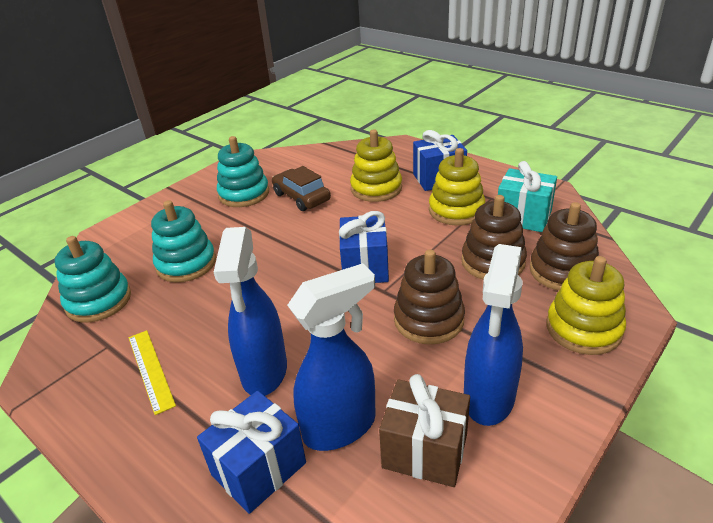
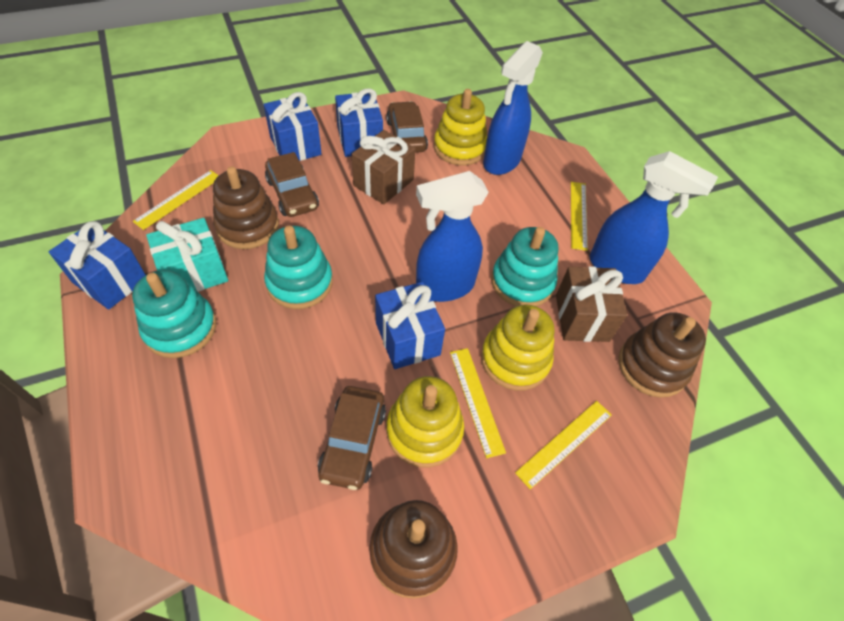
blue gift: 3 -> 4
brown car: 1 -> 3
brown gift: 1 -> 2
yellow ruler: 1 -> 4

